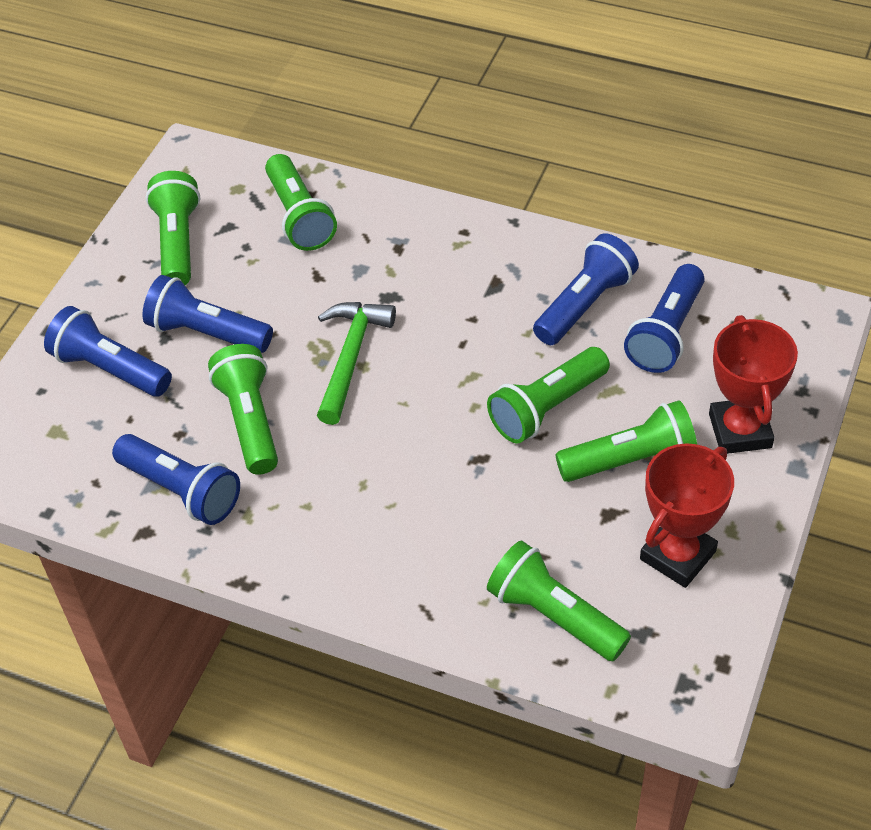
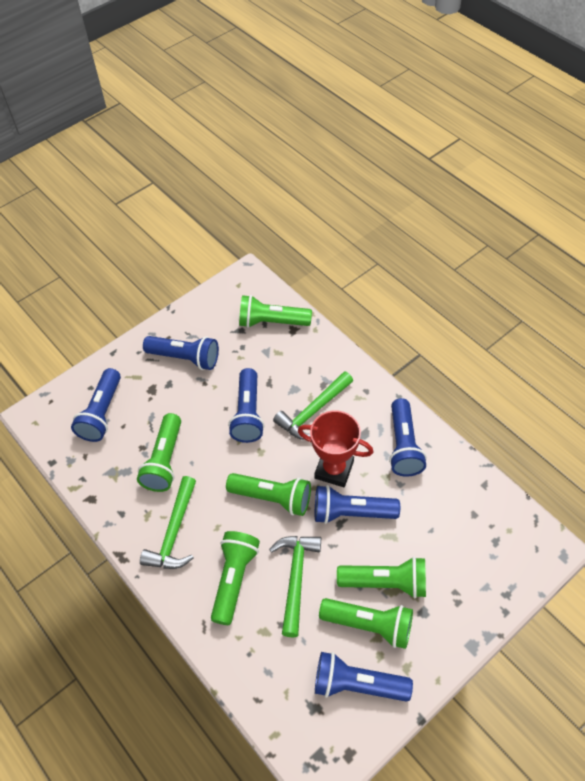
blue flashlight: 5 -> 6
green hammer: 1 -> 3
red trophy: 2 -> 1

